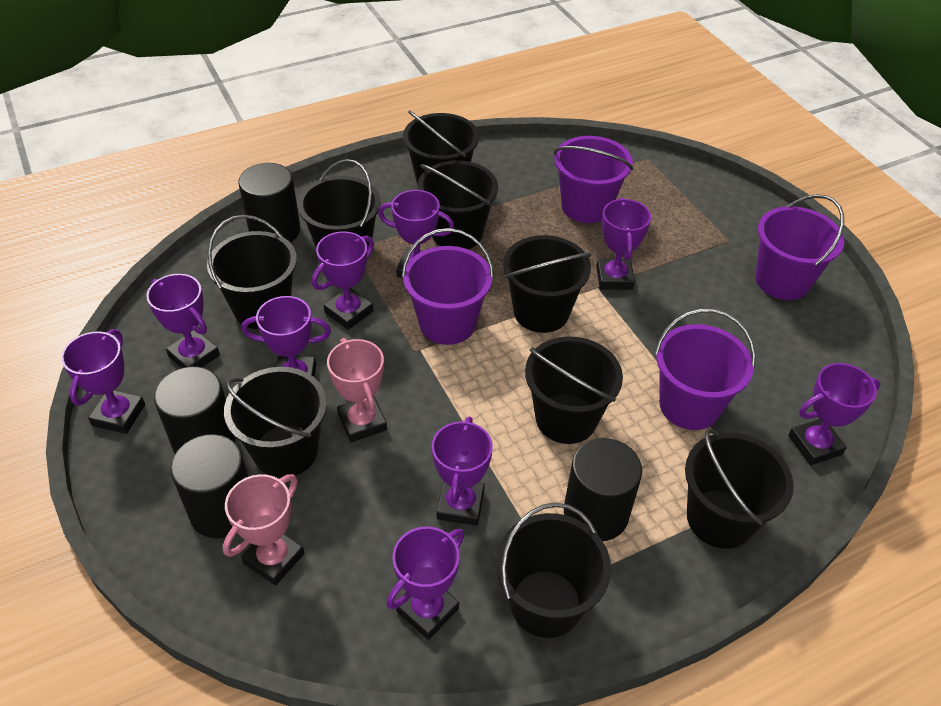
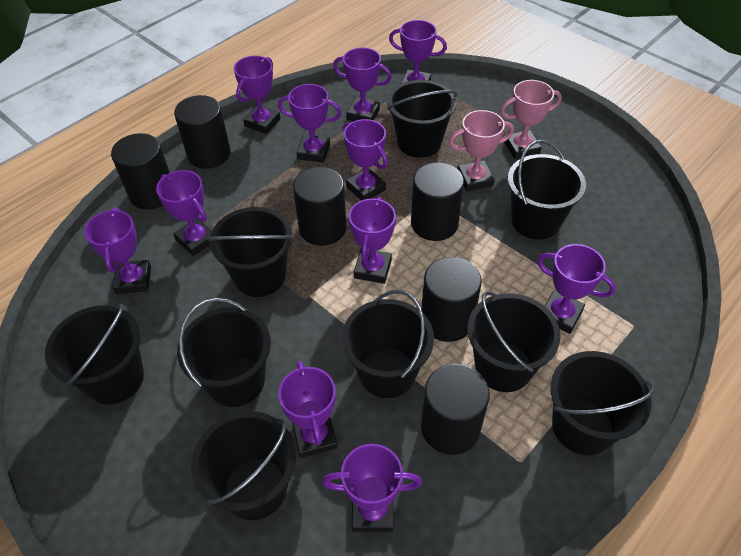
black cylinder: 4 -> 6
purple bucket: 4 -> 0
purple trophy: 9 -> 11

